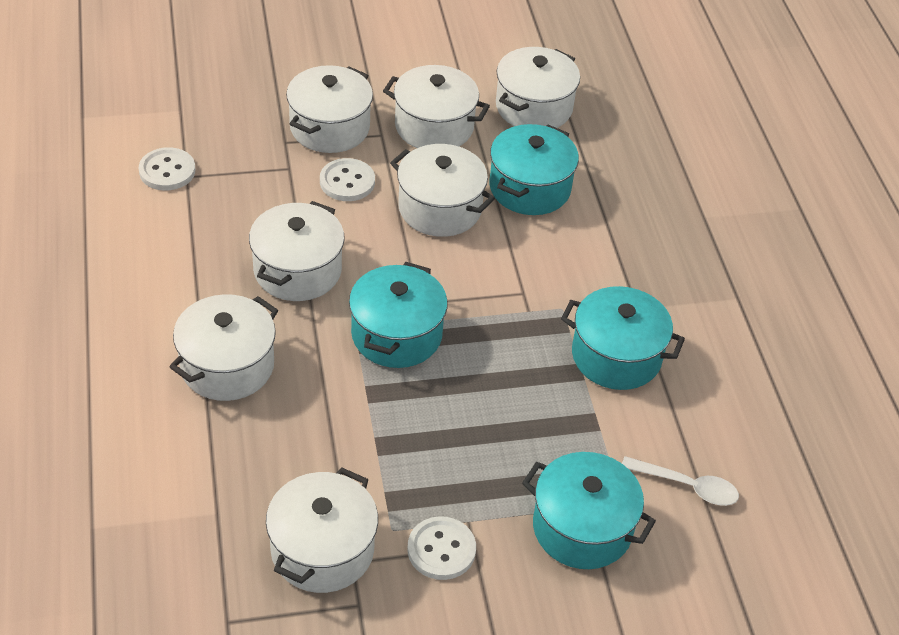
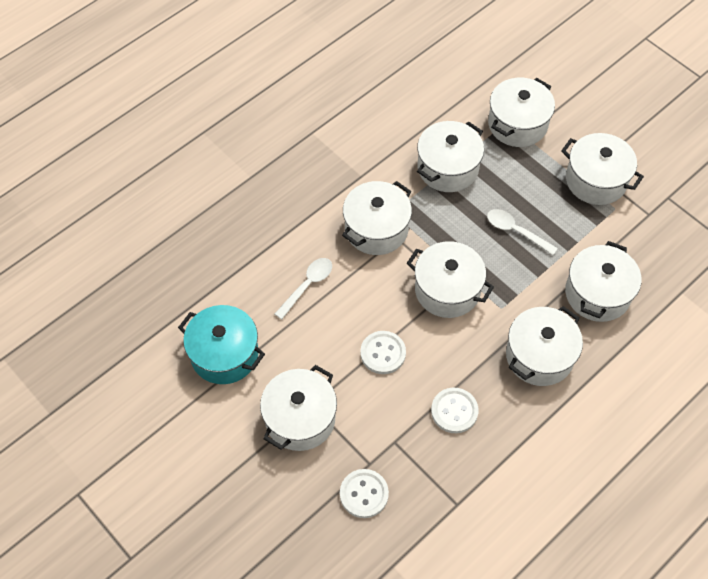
turquoise pot: 4 -> 1
white pot: 7 -> 8
white spoon: 1 -> 2

